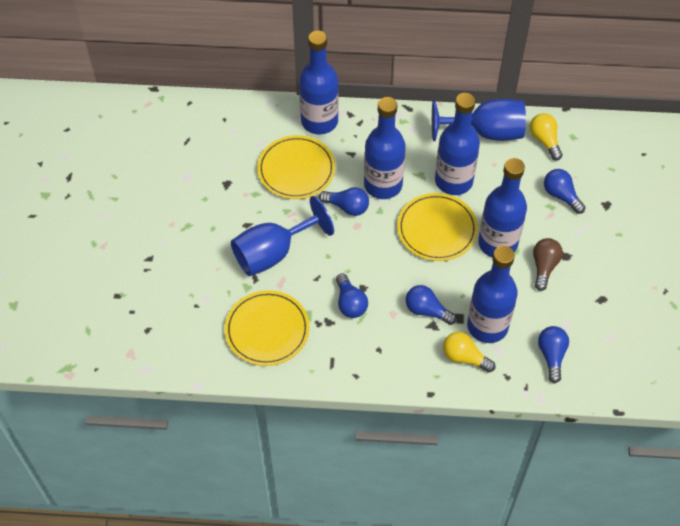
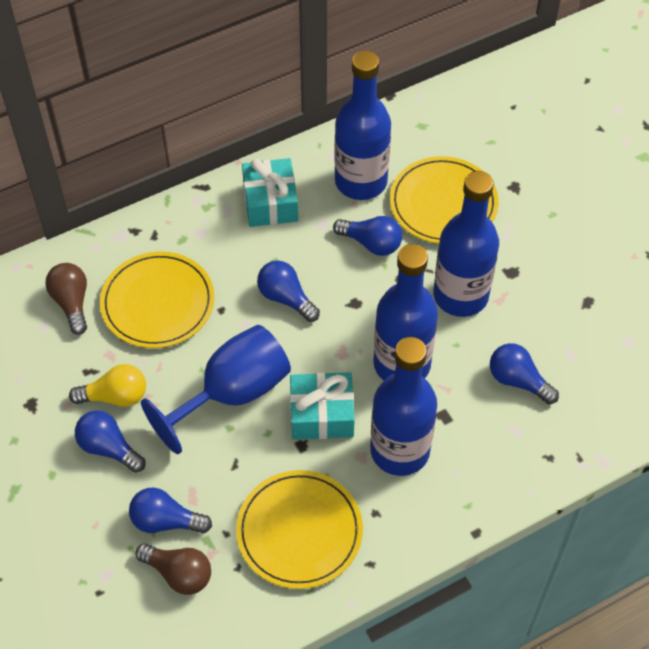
blue bottle: 5 -> 4
blue goblet: 2 -> 1
brown light bulb: 1 -> 2
turquoise gift: 0 -> 2
yellow light bulb: 2 -> 1

